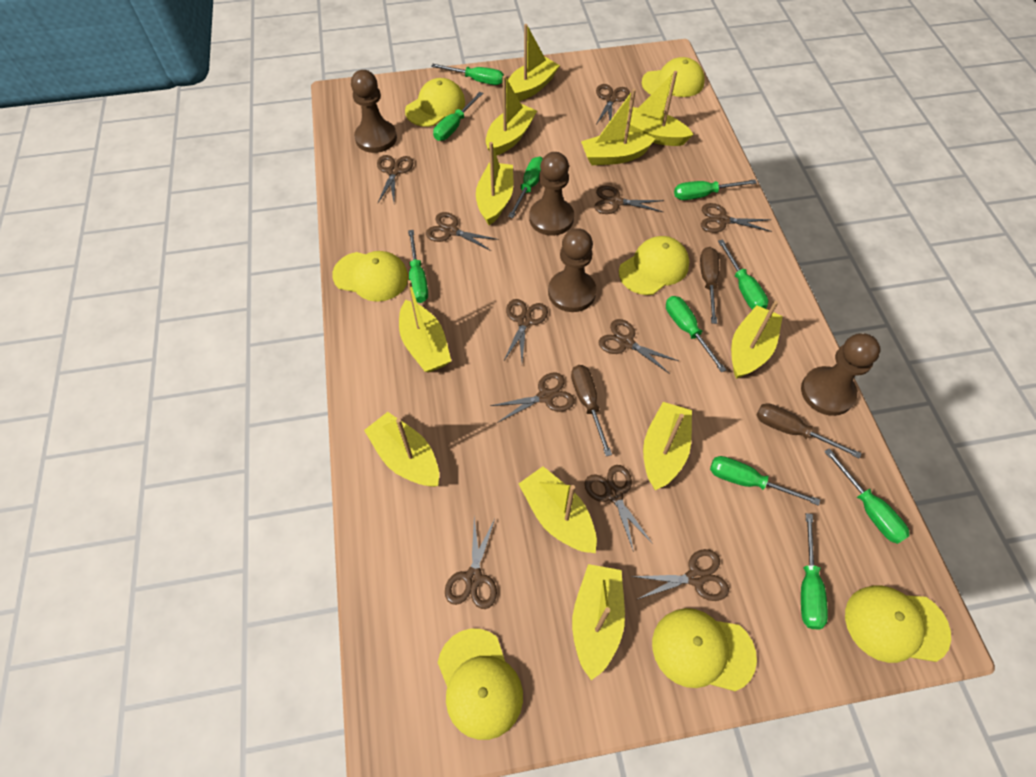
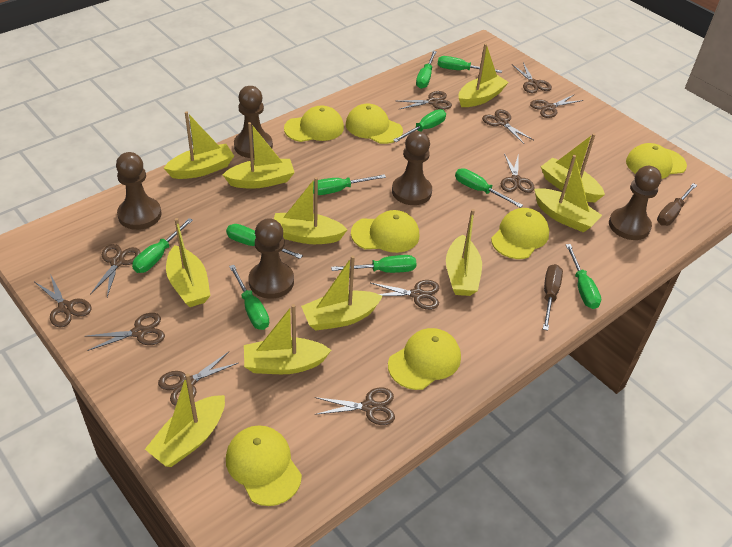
brown pawn: 4 -> 5
brown screwdriver: 3 -> 2

